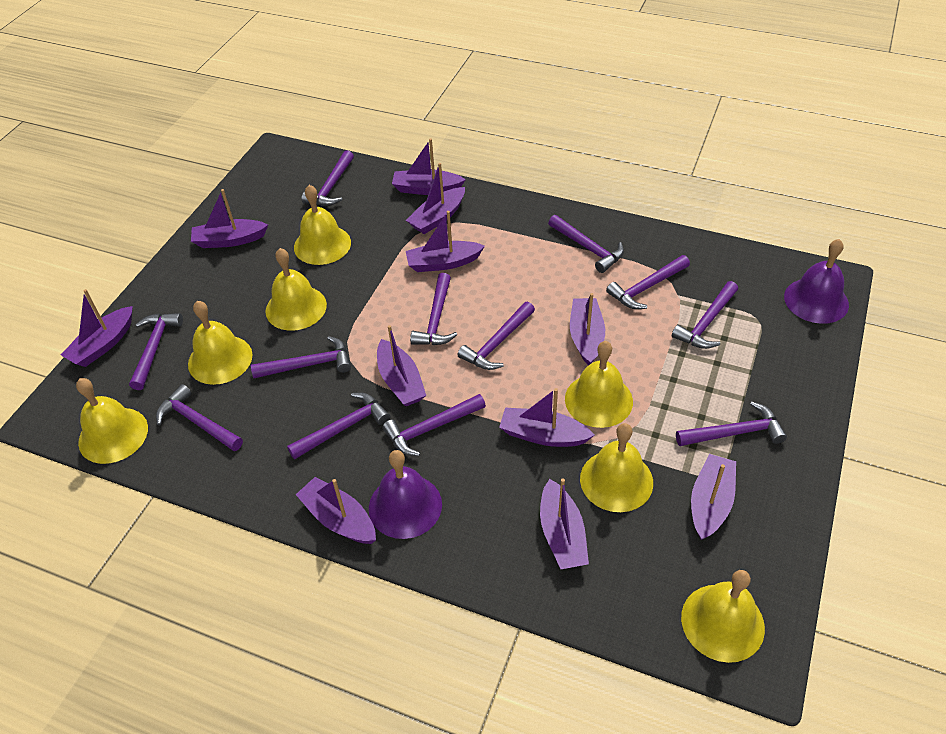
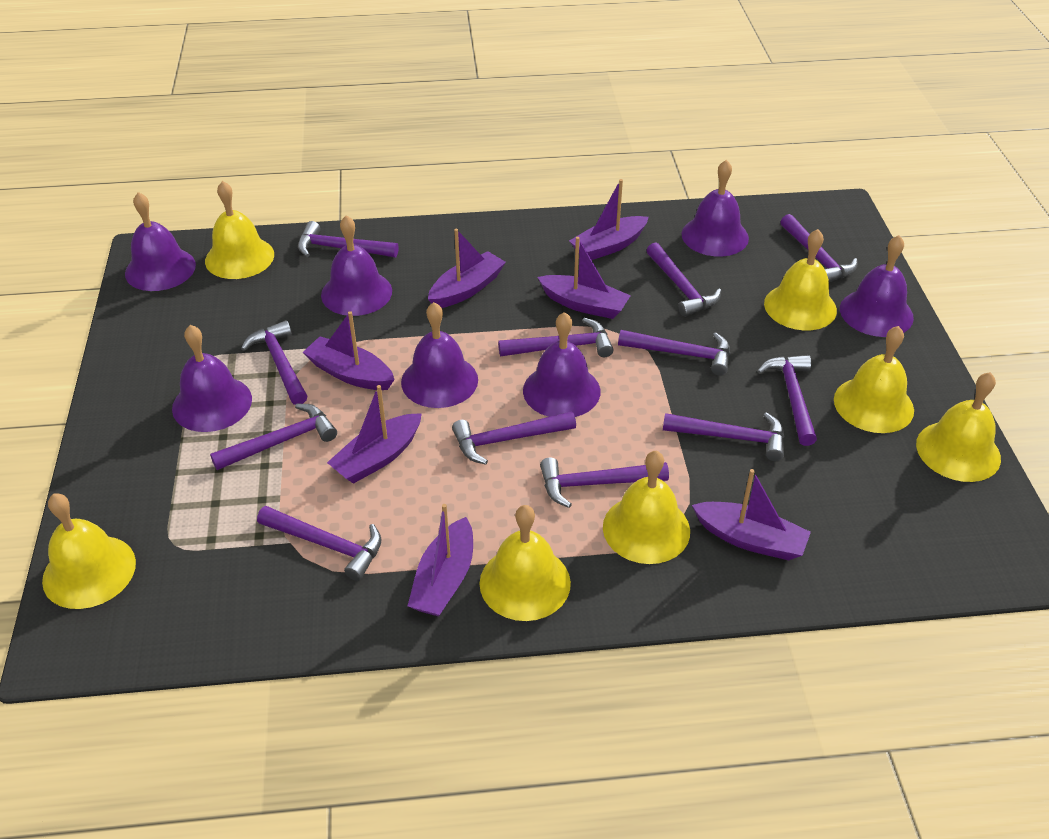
purple bell: 2 -> 7
purple boat: 11 -> 7

